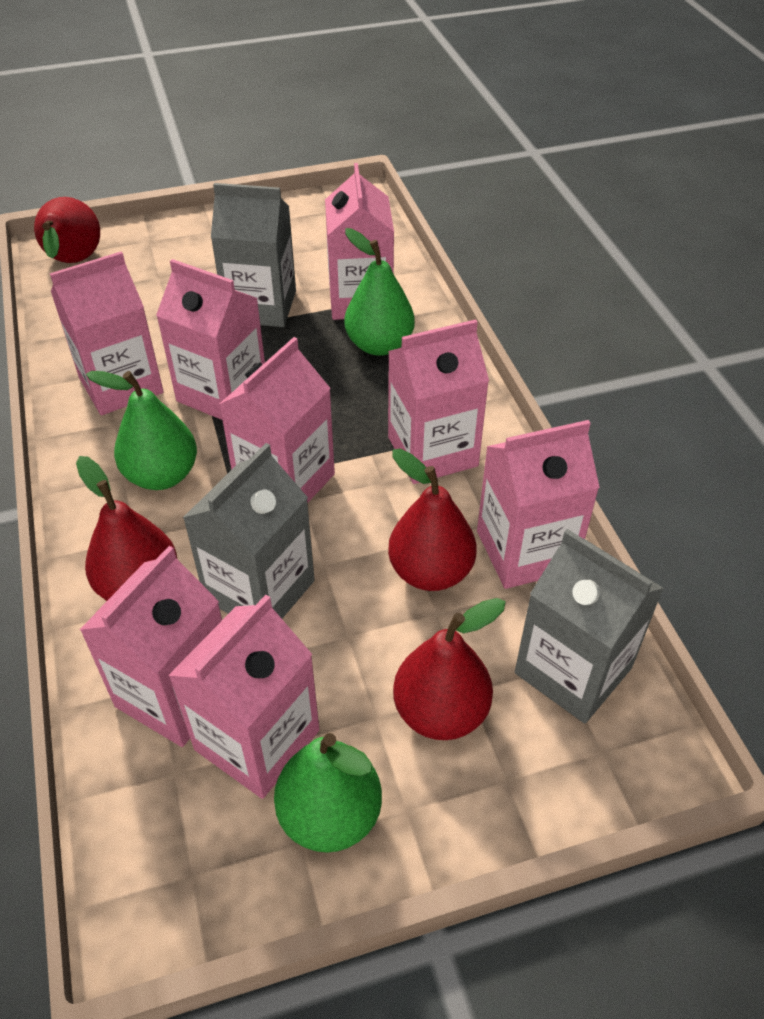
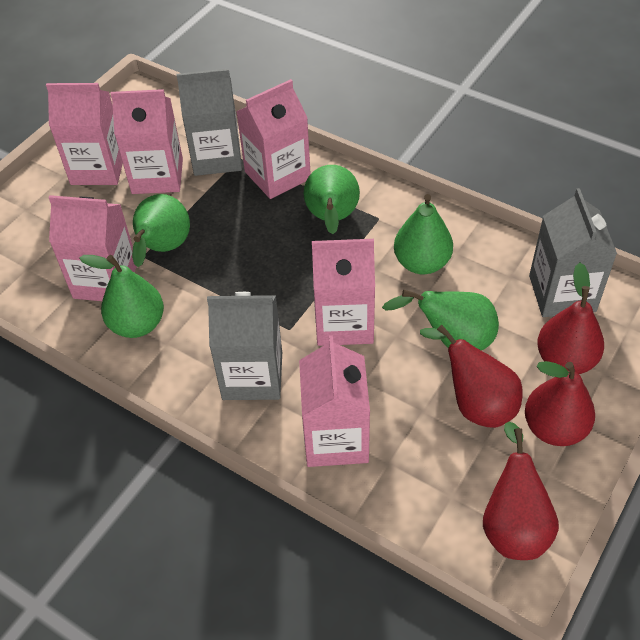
green pear: 3 -> 5
pink carton: 8 -> 6

